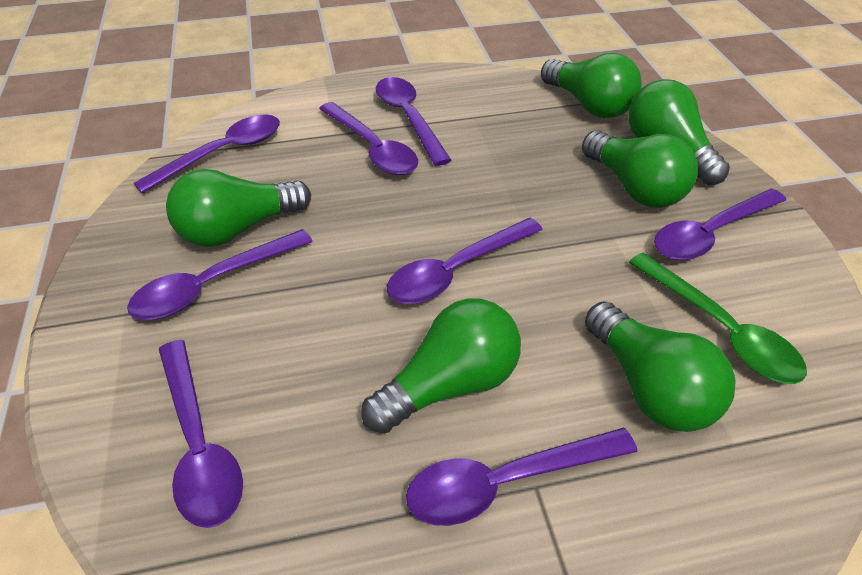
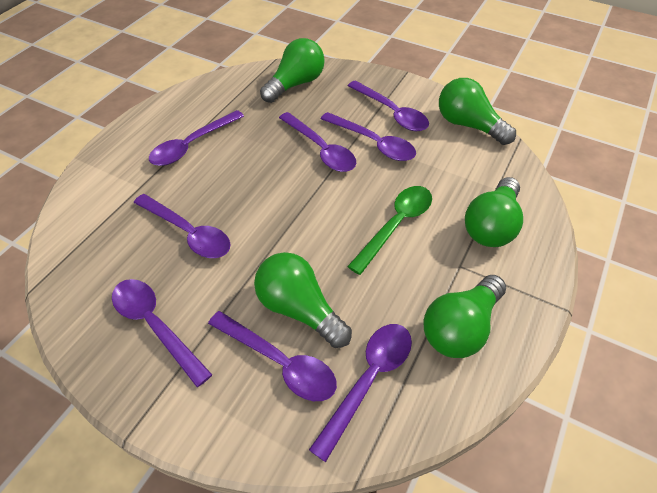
green light bulb: 6 -> 5

